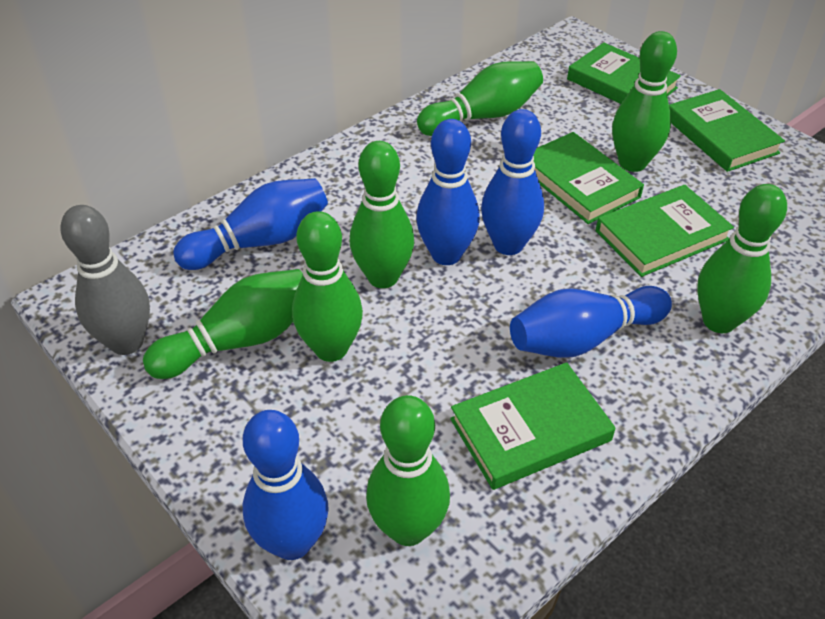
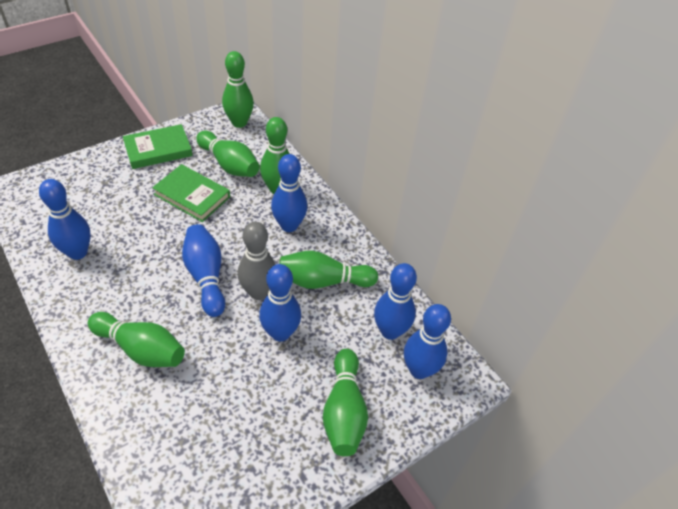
blue bowling pin: 5 -> 6
green book: 5 -> 2
green bowling pin: 7 -> 6

